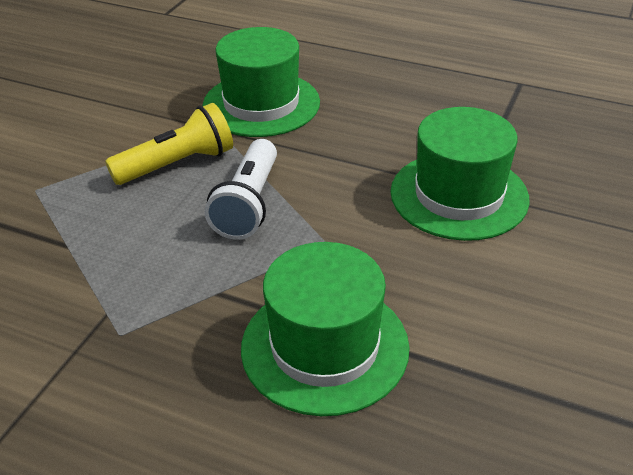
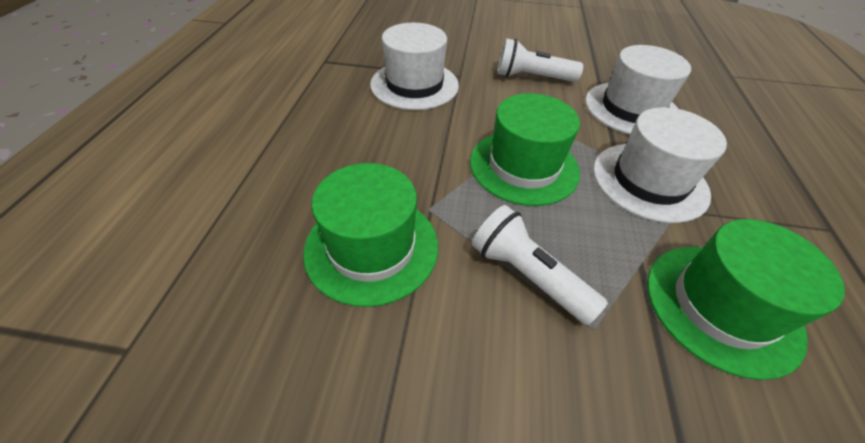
white flashlight: 1 -> 2
white hat: 0 -> 3
yellow flashlight: 1 -> 0

